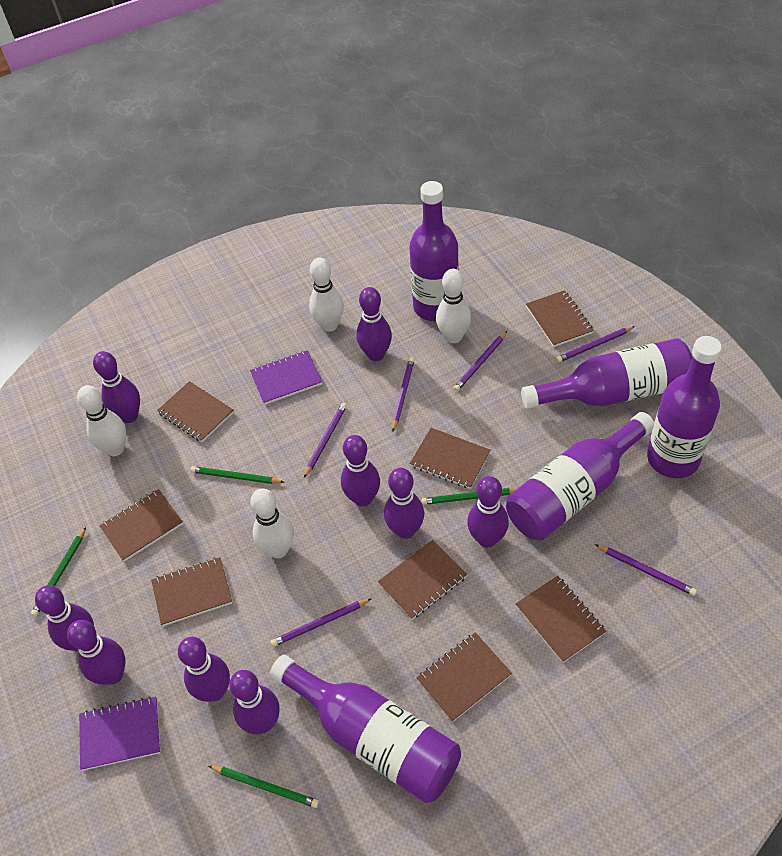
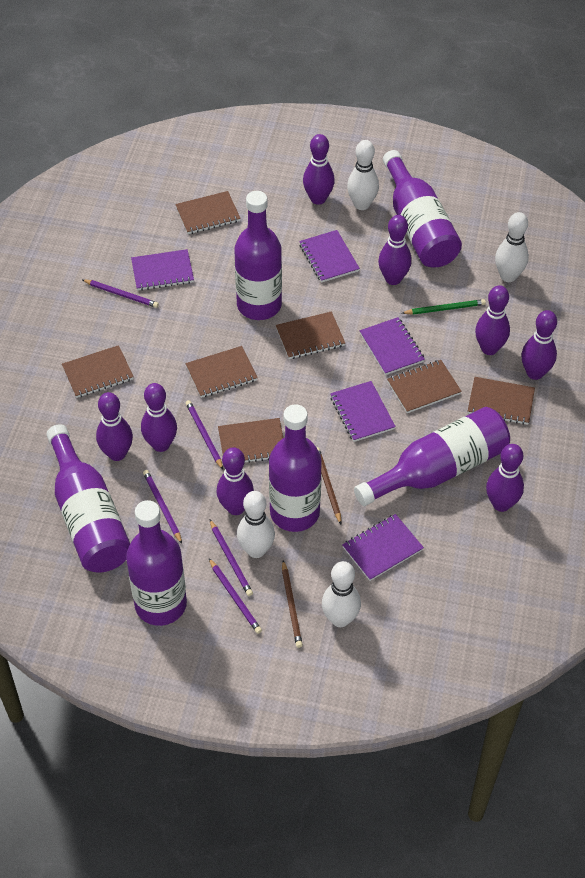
brown notebook: 8 -> 7
brown pencil: 0 -> 2
green pencil: 4 -> 1
purple bottle: 5 -> 6
purple bowling pin: 9 -> 8
purple notebook: 2 -> 5
purple pencil: 6 -> 5

